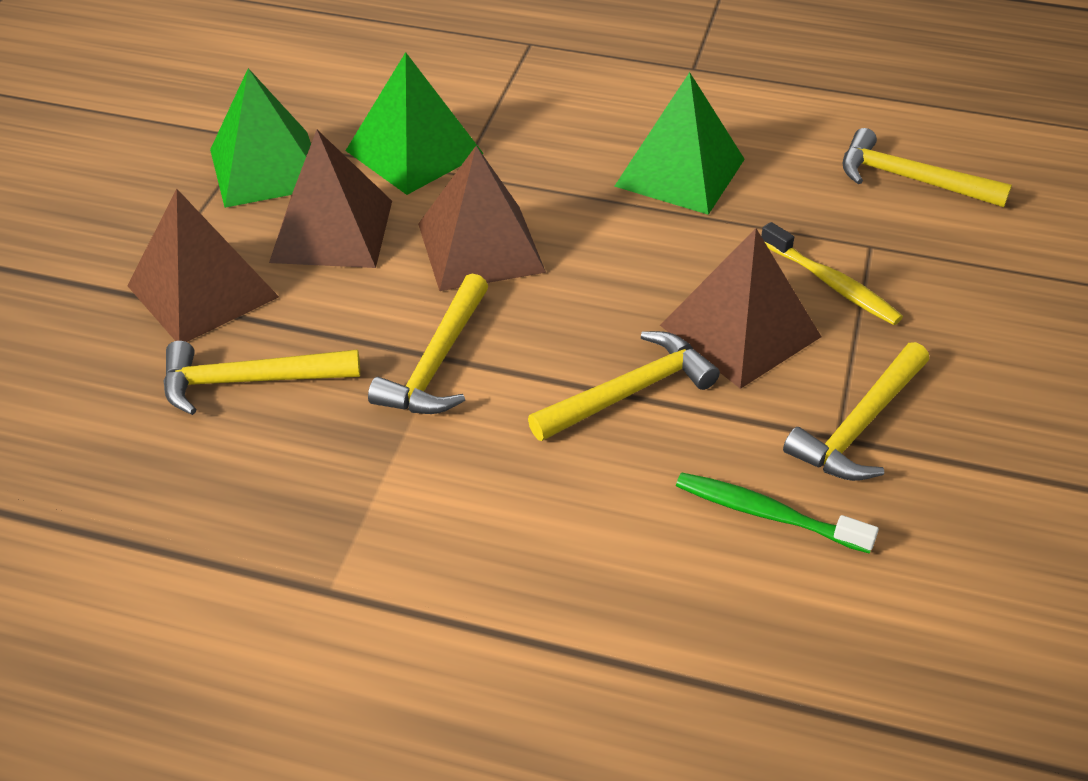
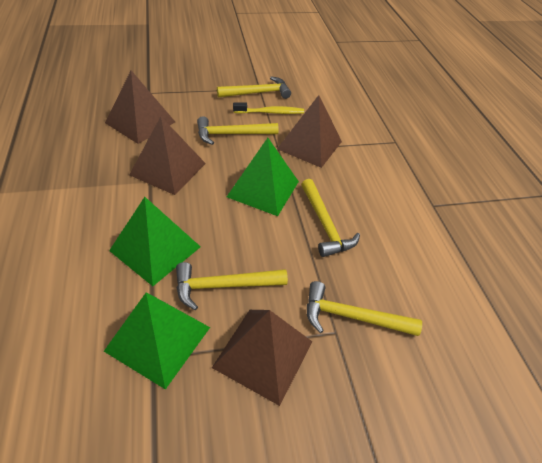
green toothbrush: 1 -> 0

